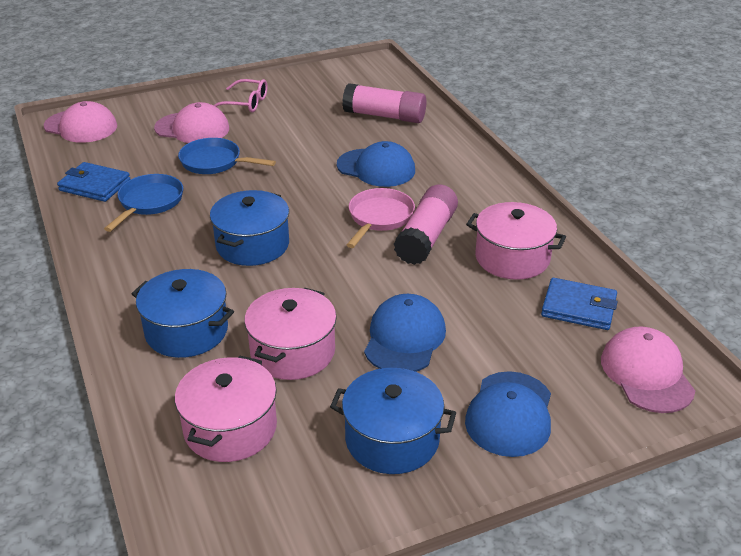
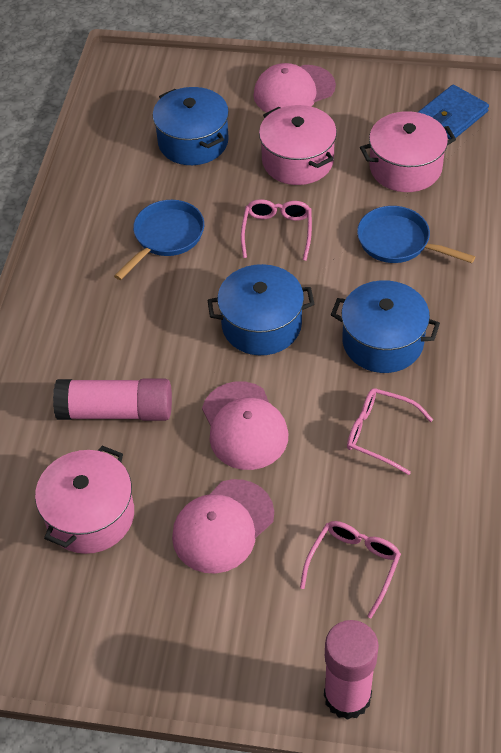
blue cap: 3 -> 0
blue wallet: 2 -> 1
pink glasses: 1 -> 3
pink pan: 1 -> 0

